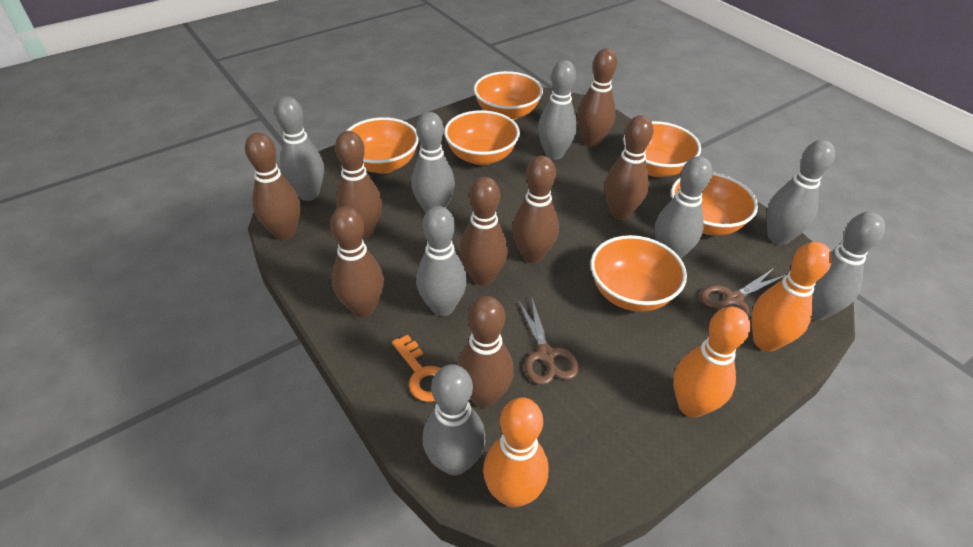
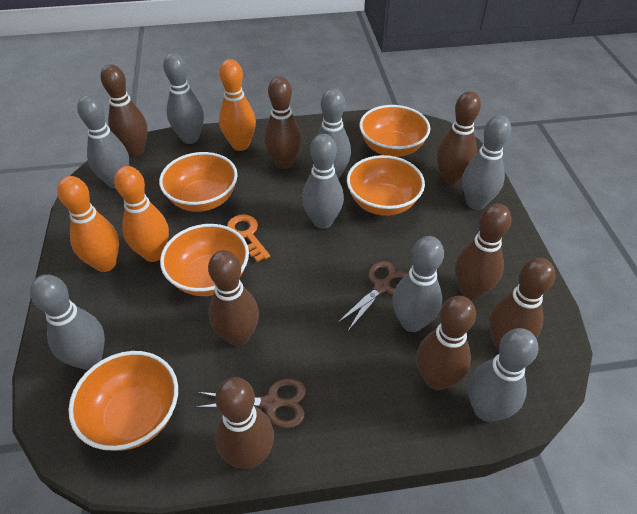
orange bowl: 6 -> 5

